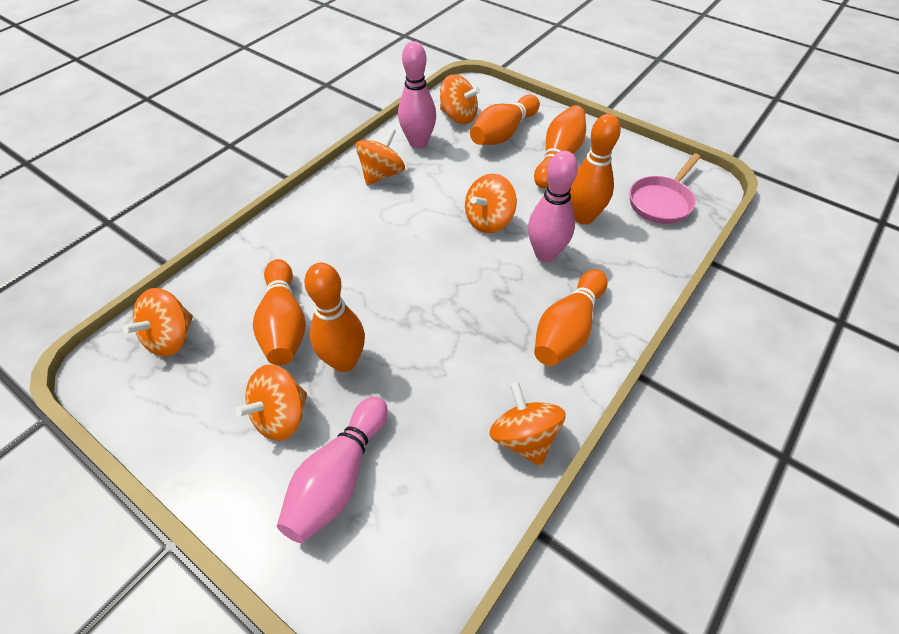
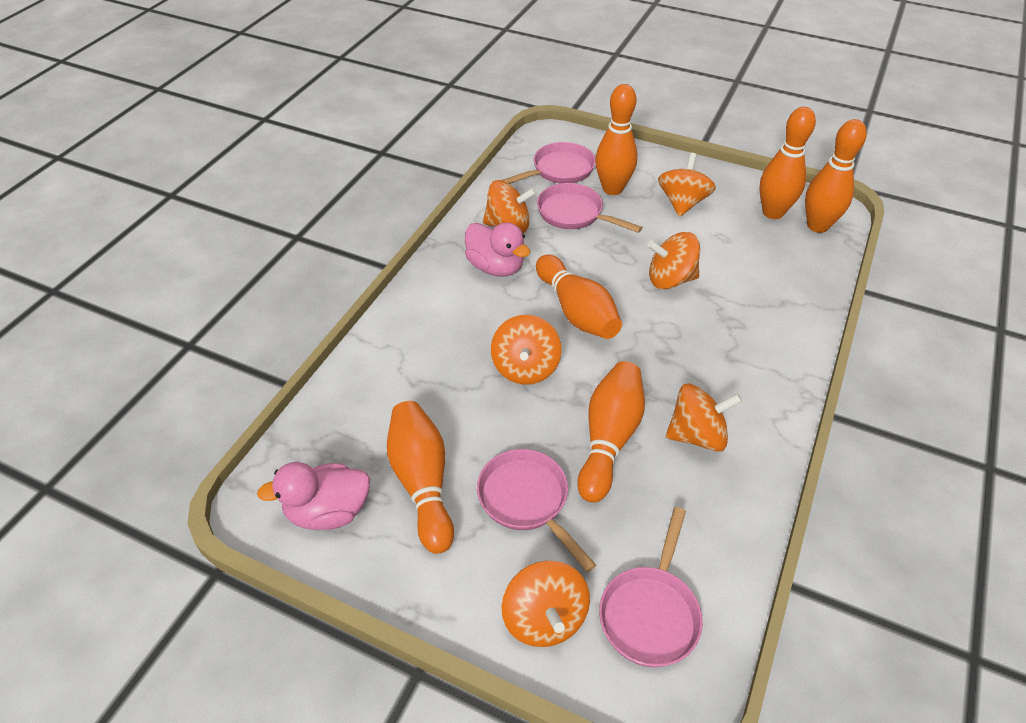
pink bowling pin: 3 -> 0
pink duck: 0 -> 2
pink pan: 1 -> 4

